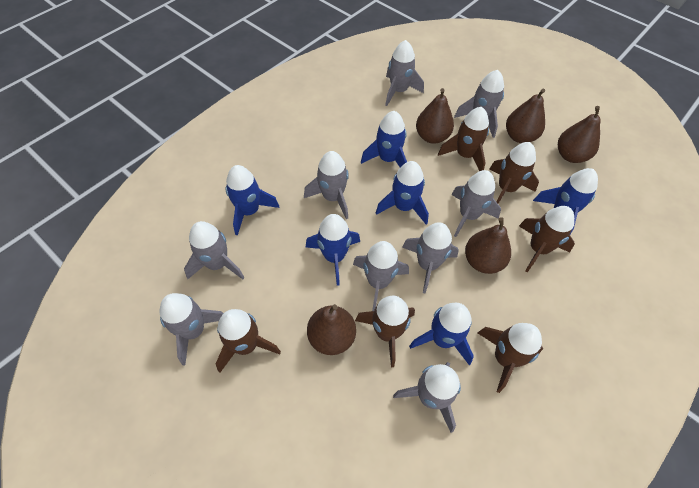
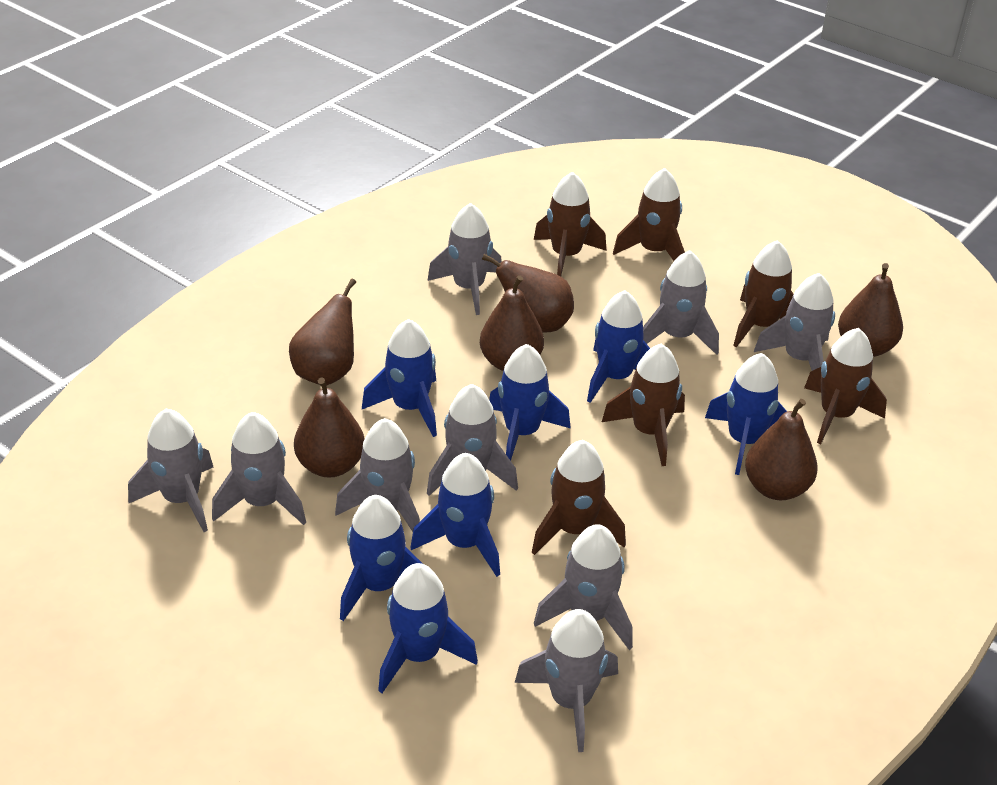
blue rocket: 6 -> 7
brown pear: 5 -> 6

